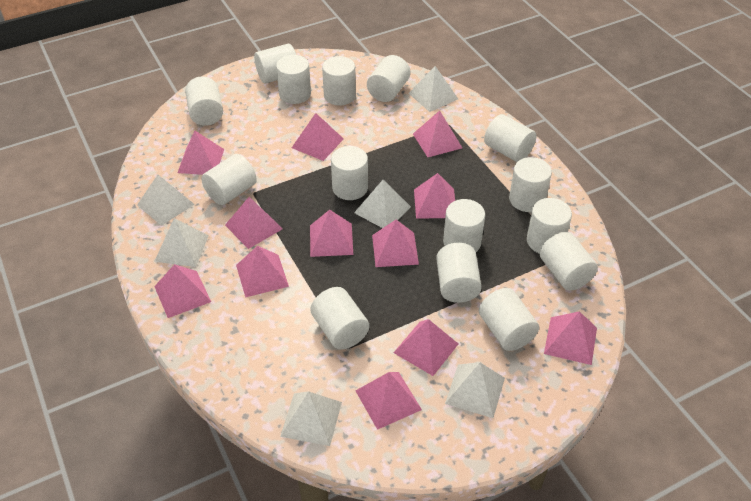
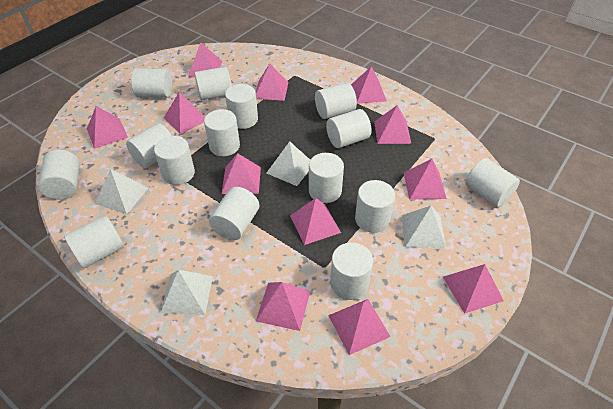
white pyramid: 6 -> 4

